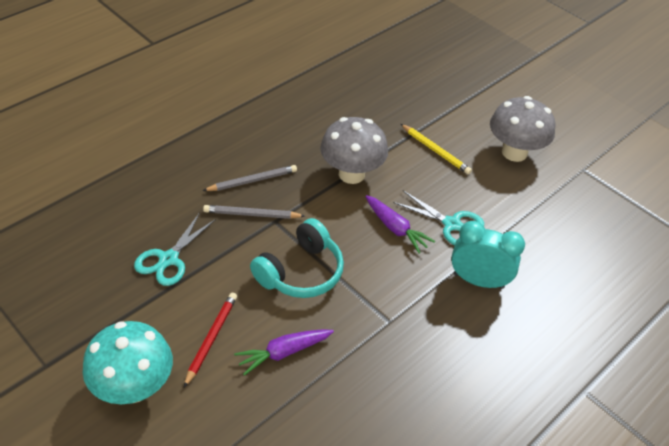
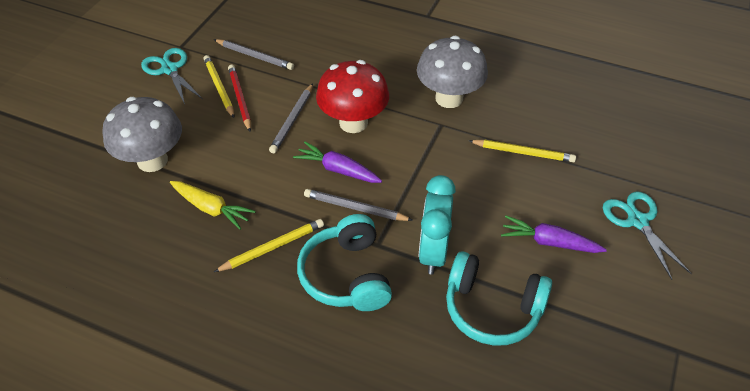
grey pencil: 2 -> 3
red mushroom: 0 -> 1
turquoise headphones: 1 -> 2
turquoise mushroom: 1 -> 0
yellow carrot: 0 -> 1
yellow pencil: 1 -> 3

